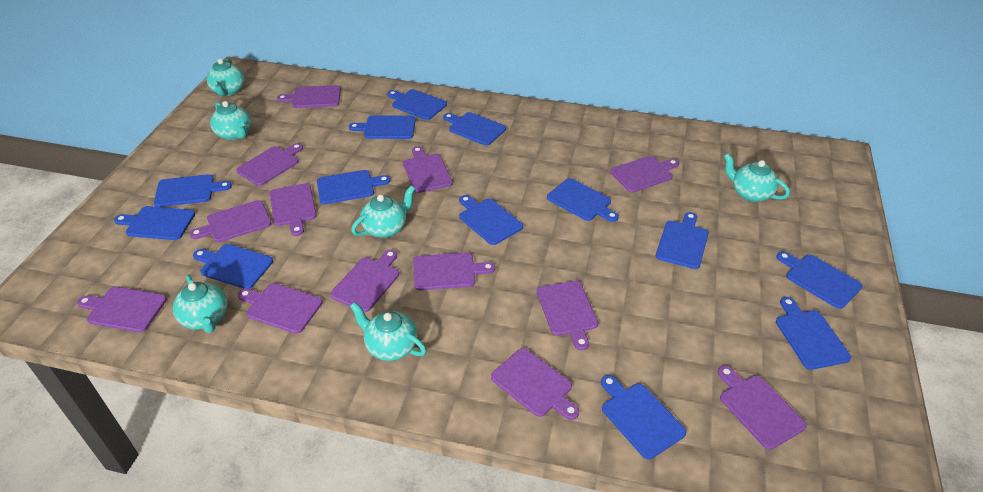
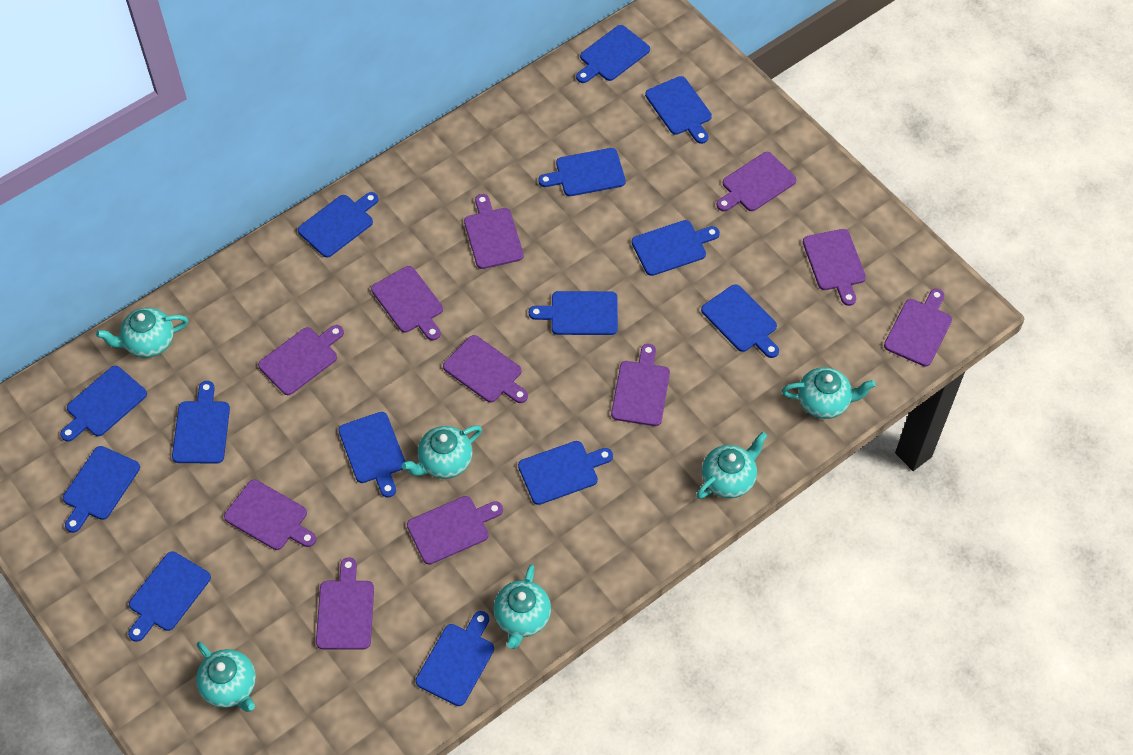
blue cutting board: 13 -> 14
purple cutting board: 13 -> 11

